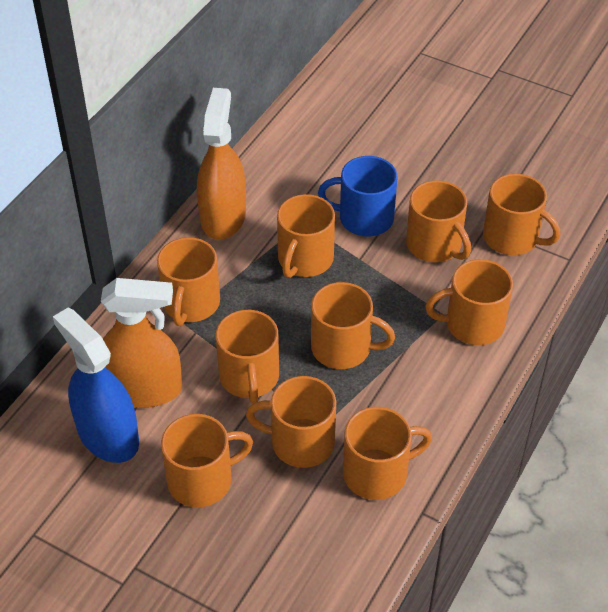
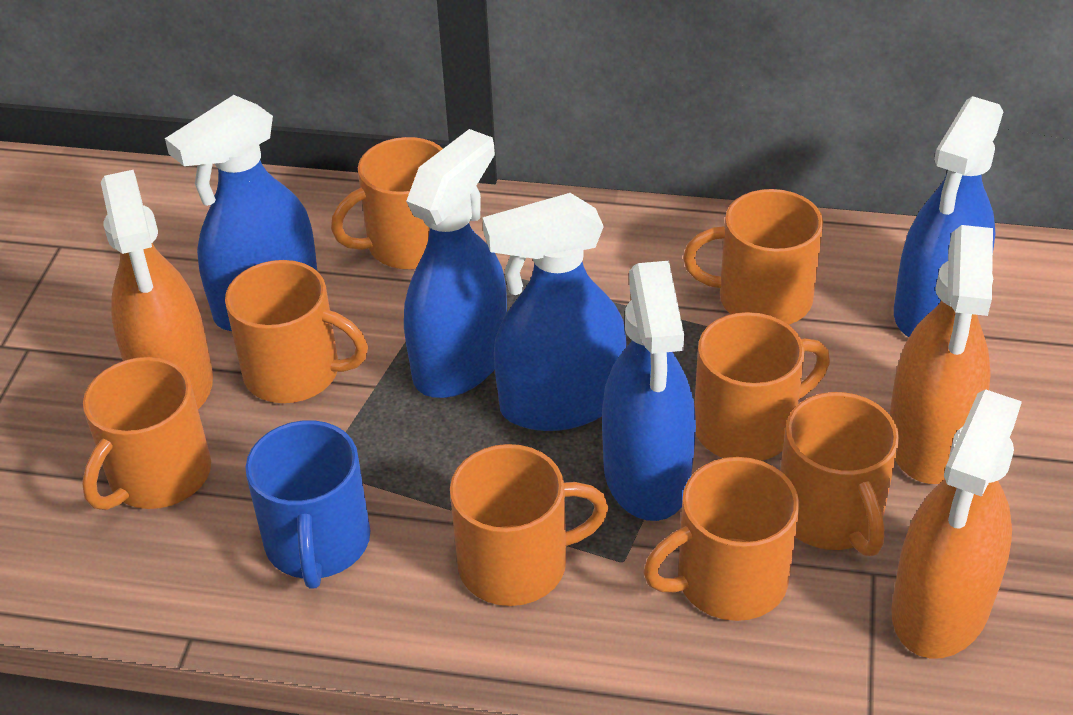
blue spray bottle: 1 -> 5
orange mug: 10 -> 8
orange spray bottle: 2 -> 3

